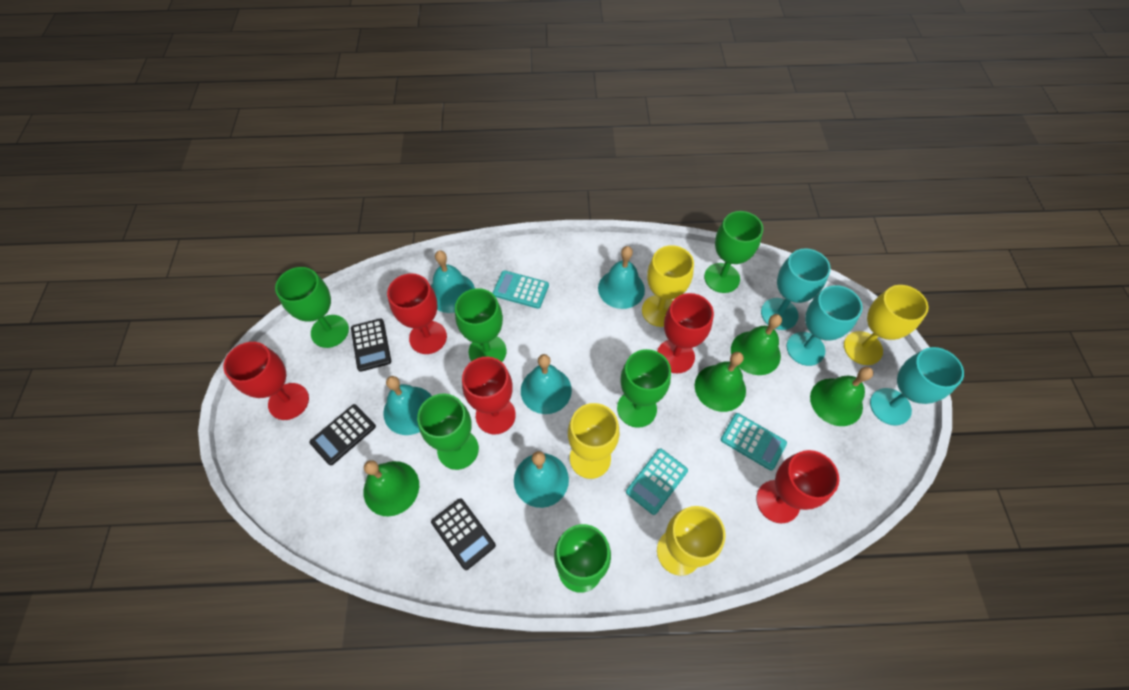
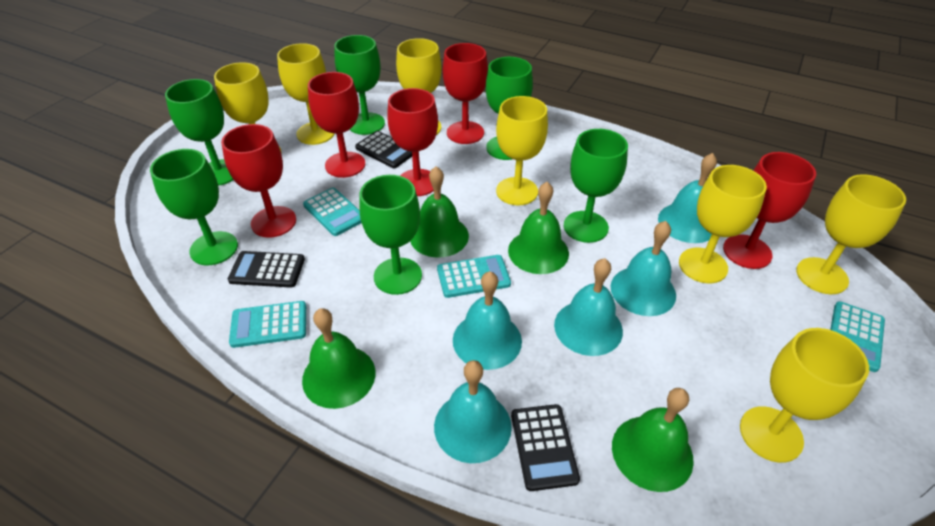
turquoise calculator: 3 -> 4
turquoise goblet: 3 -> 0
yellow goblet: 4 -> 7

